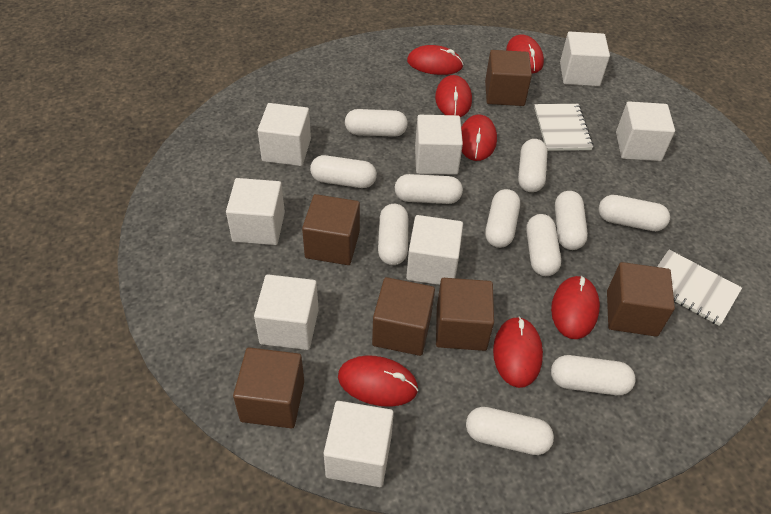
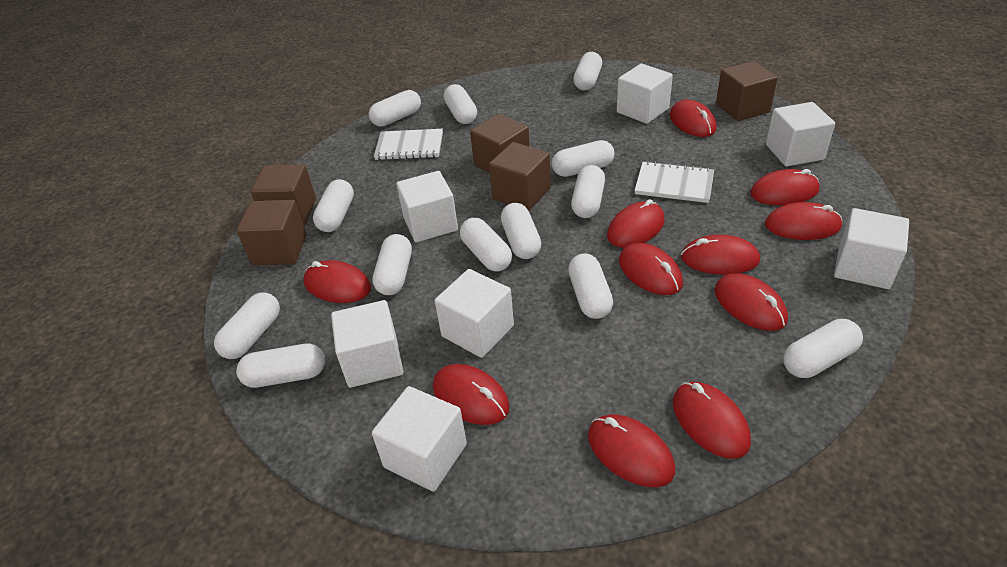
brown cube: 6 -> 5
red mouse: 7 -> 11
white capsule: 11 -> 13
white cube: 8 -> 7

